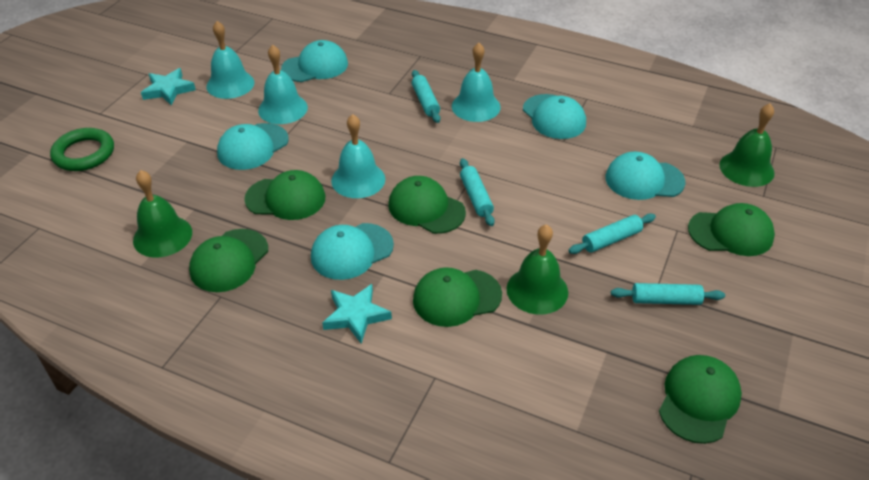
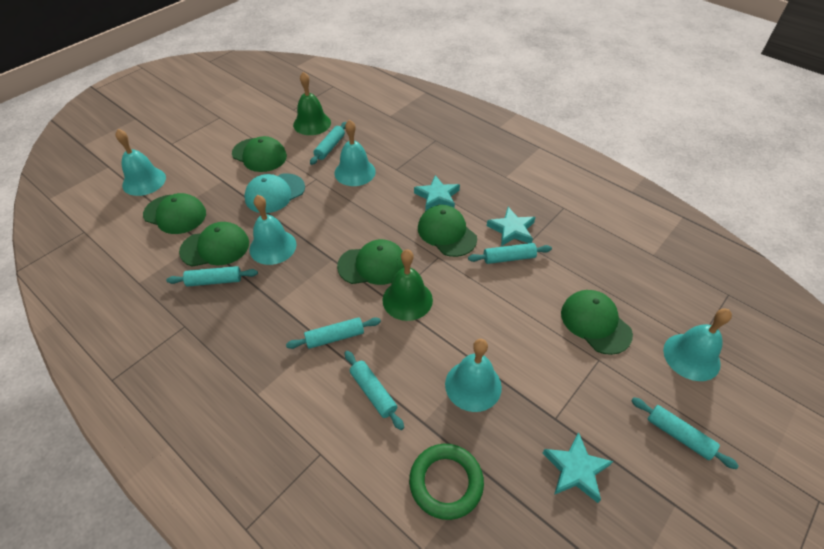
green bell: 3 -> 2
turquoise bell: 4 -> 5
turquoise cap: 5 -> 1
turquoise rolling pin: 4 -> 6
turquoise star: 2 -> 3

